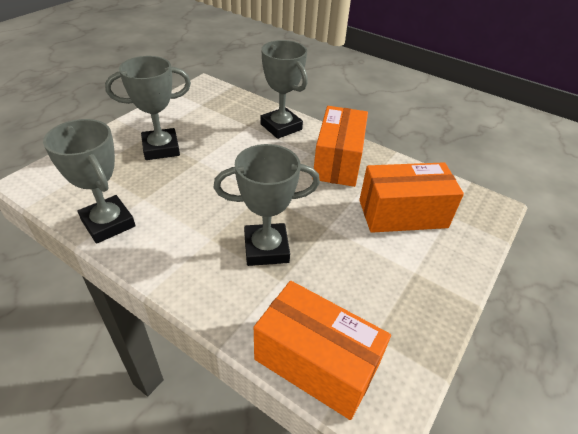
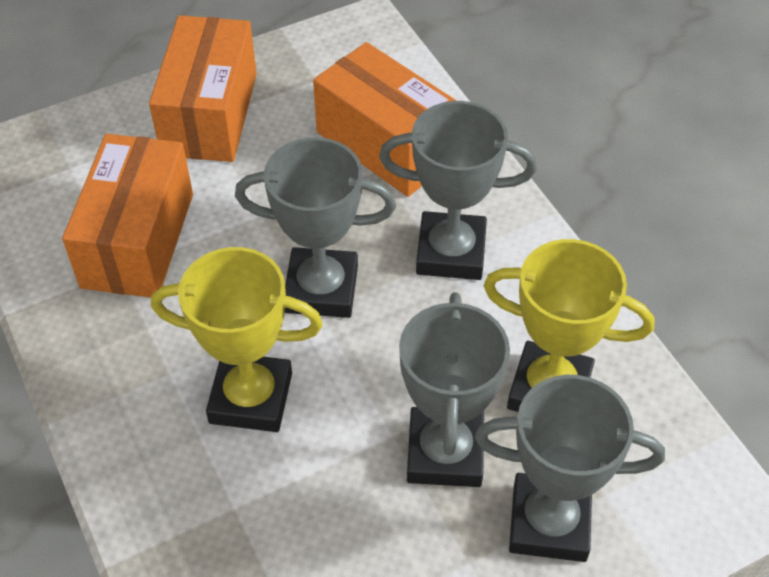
yellow trophy: 0 -> 2

